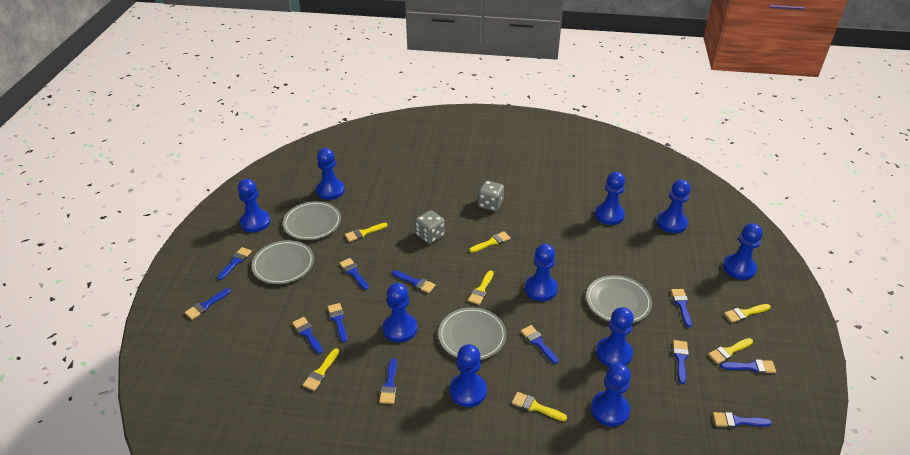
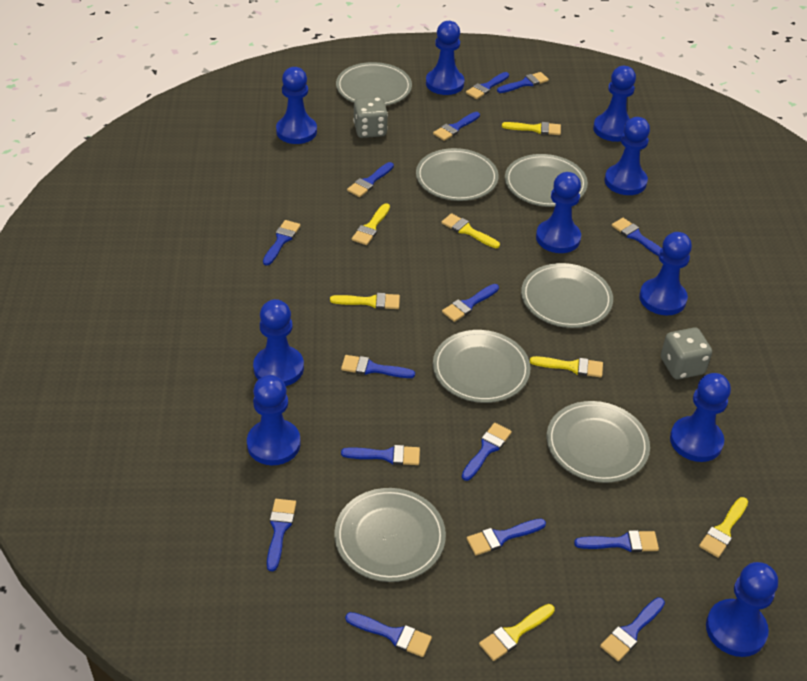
blue brush: 12 -> 15
grey plate: 4 -> 7

